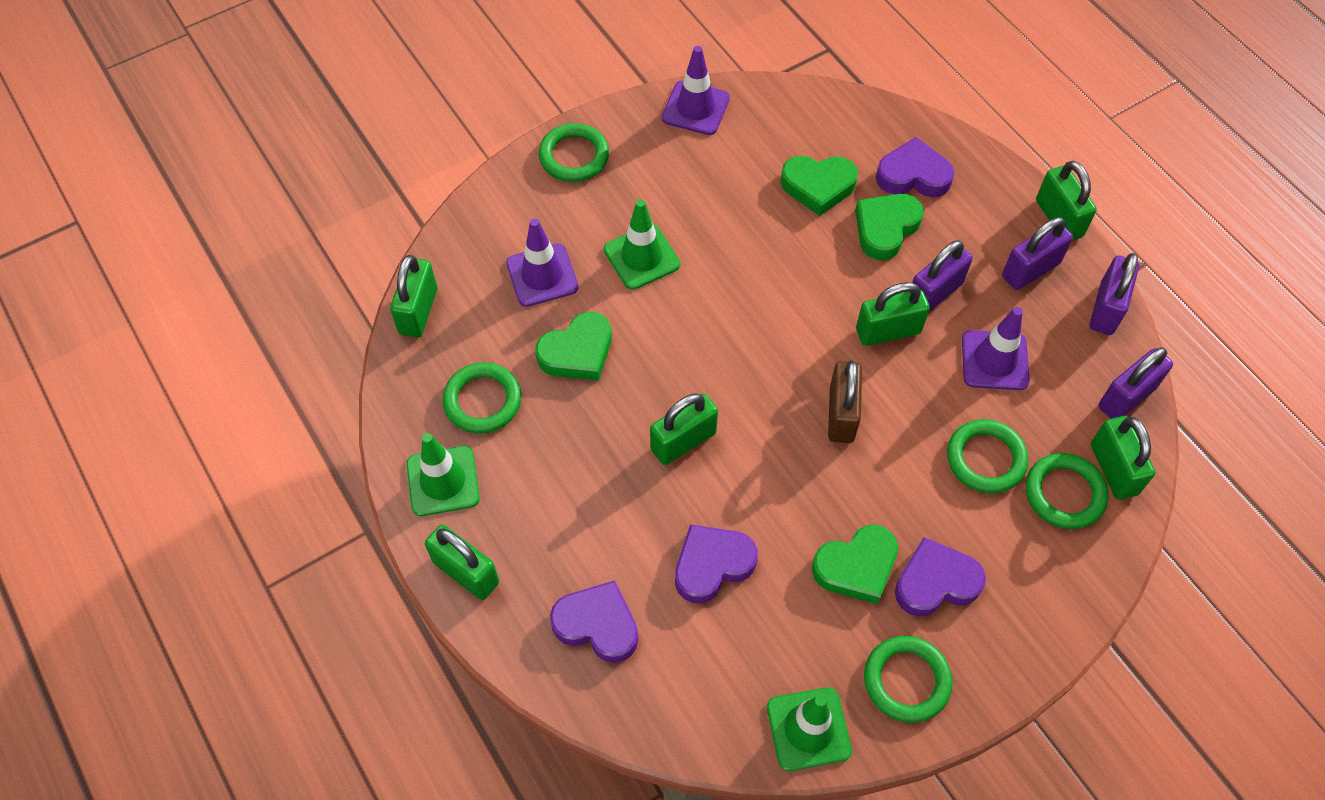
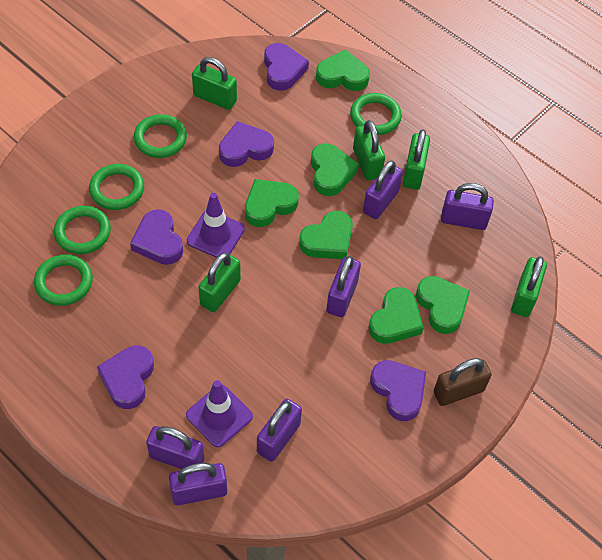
green heart: 4 -> 6
green padlock: 6 -> 5
green traffic cone: 3 -> 0
purple heart: 4 -> 5
purple padlock: 4 -> 6
purple traffic cone: 3 -> 2

